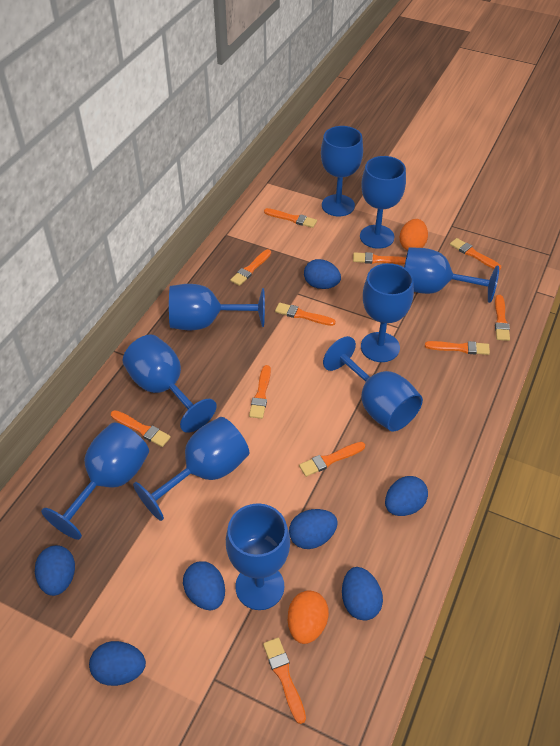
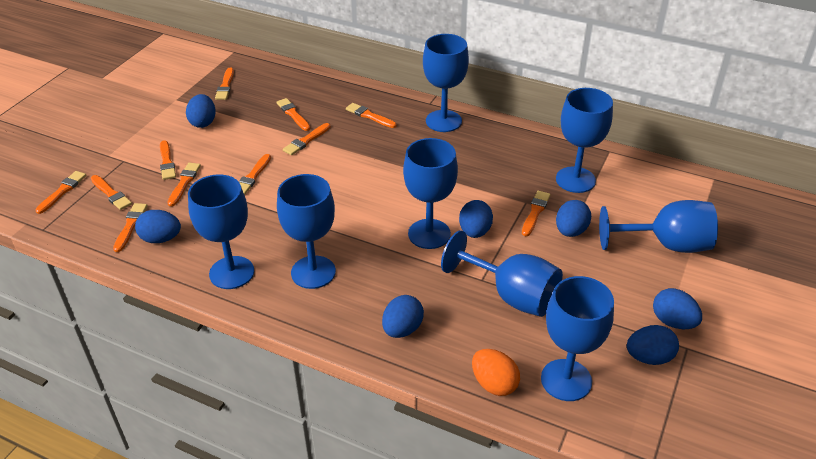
blue goblet: 10 -> 8
orange egg: 2 -> 1

